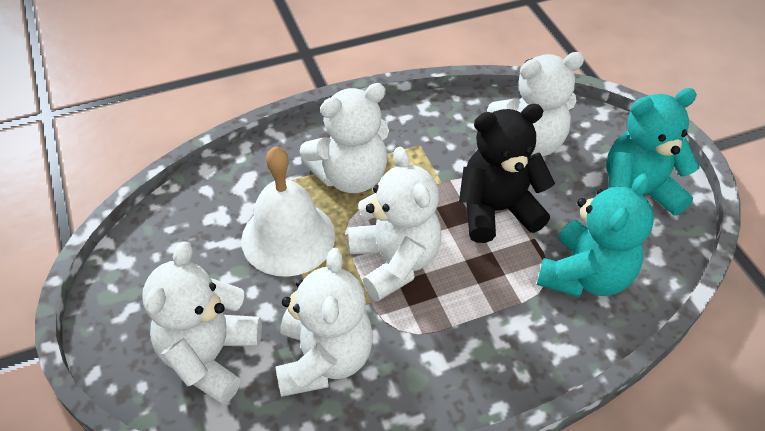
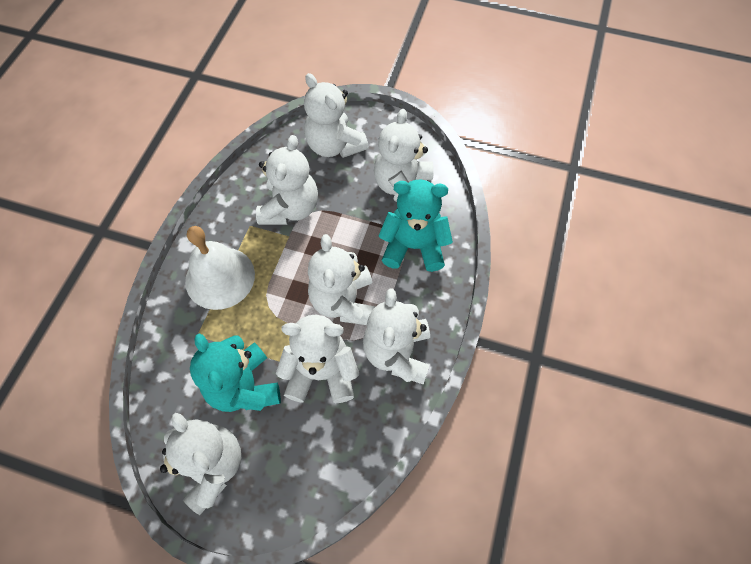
black teddy bear: 1 -> 0
white teddy bear: 5 -> 7

